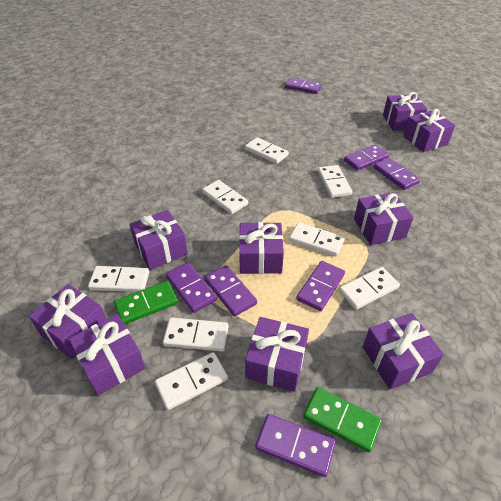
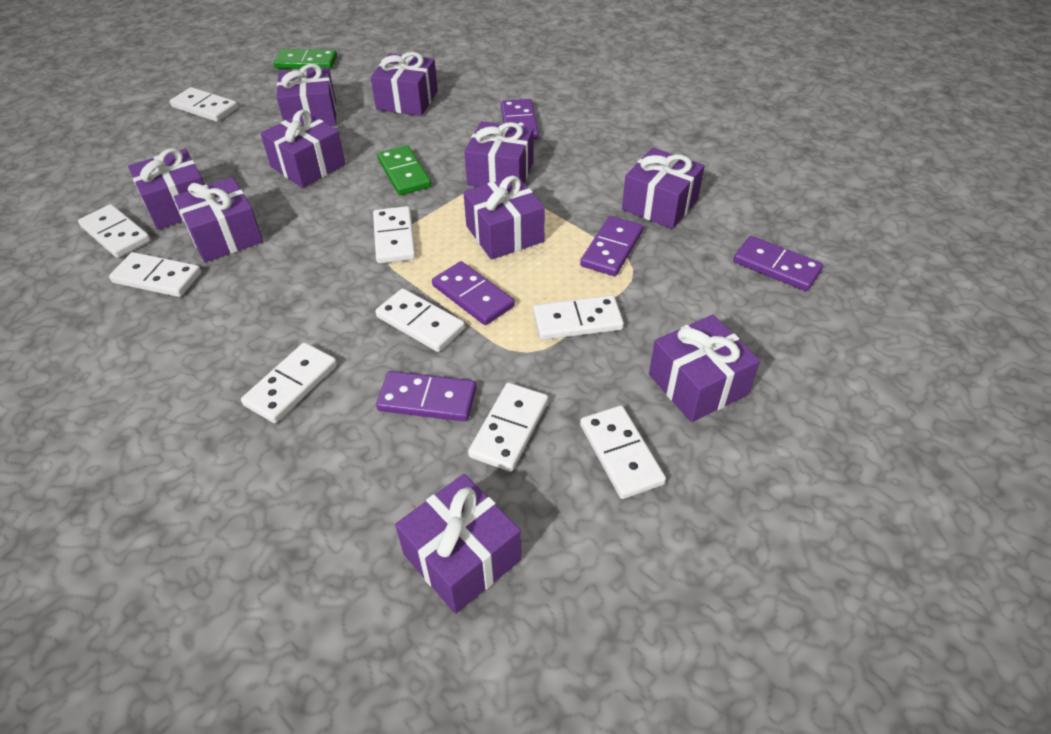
purple domino: 7 -> 5
purple gift: 9 -> 10
white domino: 8 -> 9

